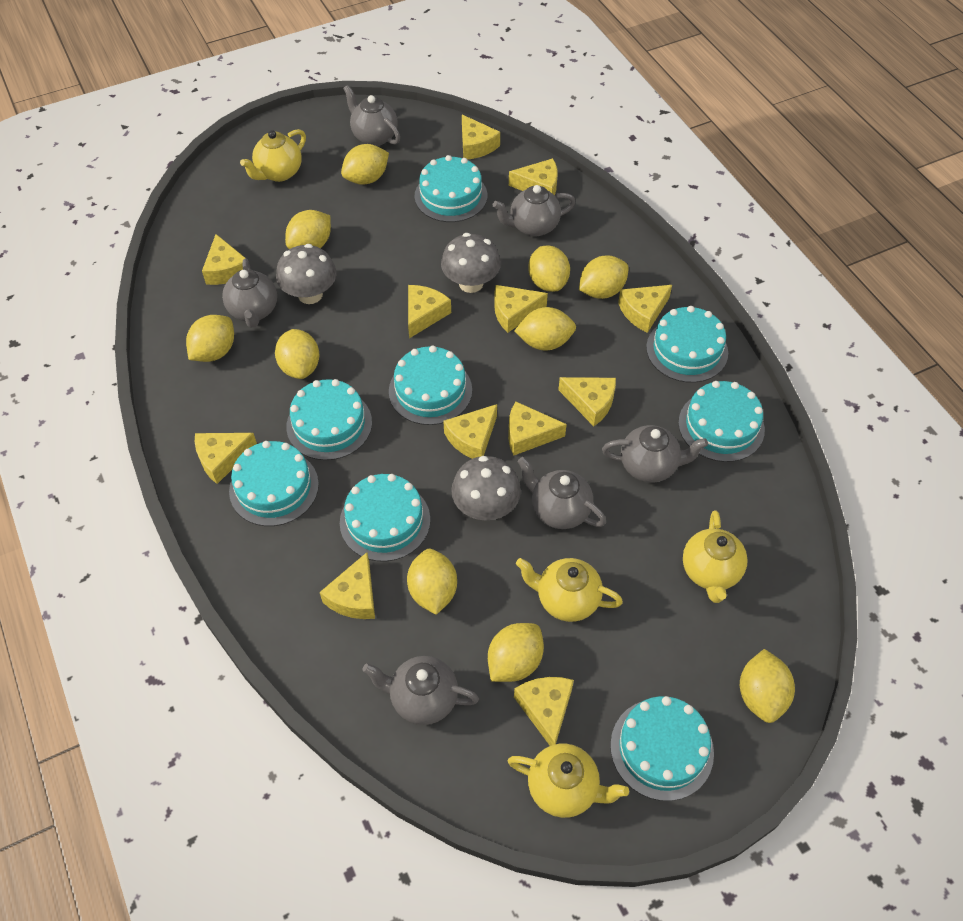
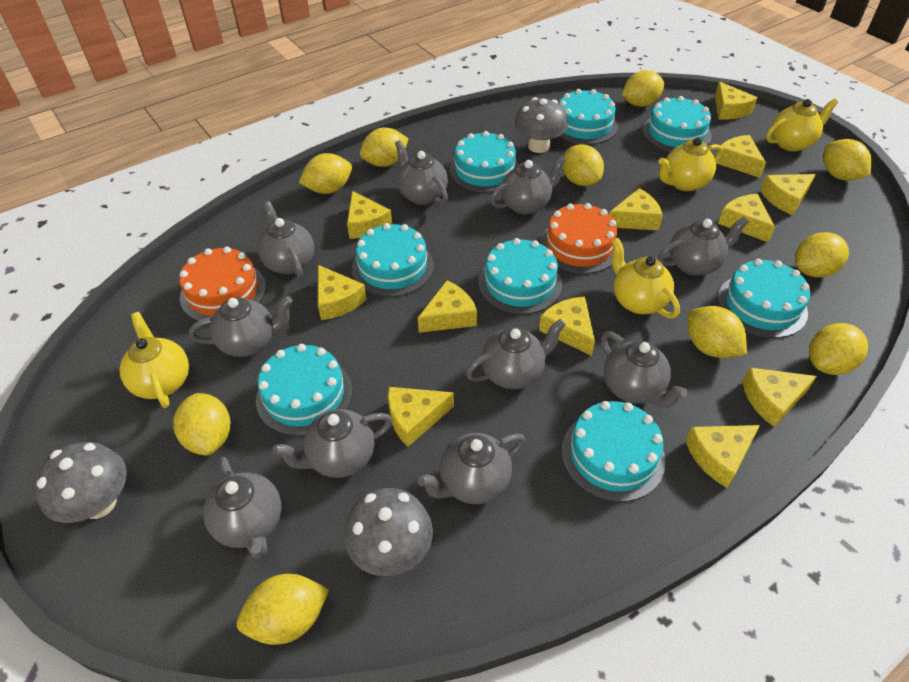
grey teapot: 6 -> 10
orange cake: 0 -> 2

